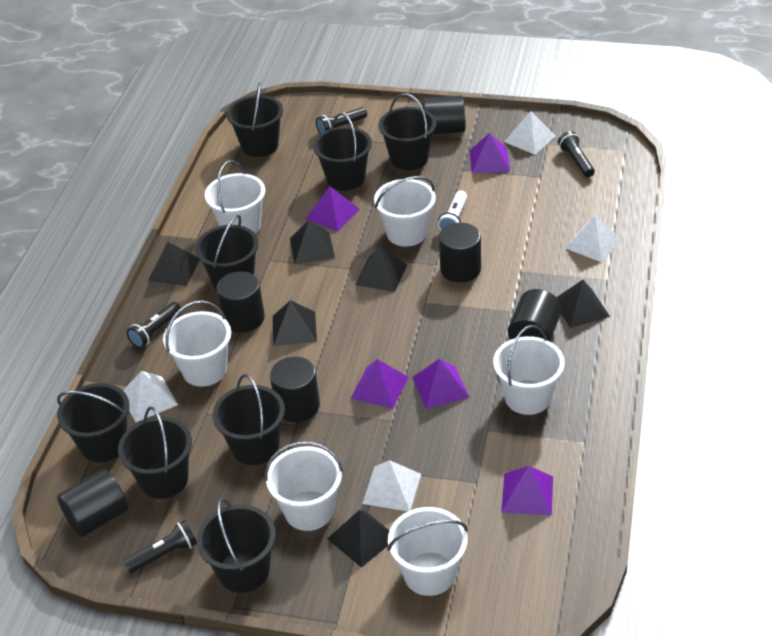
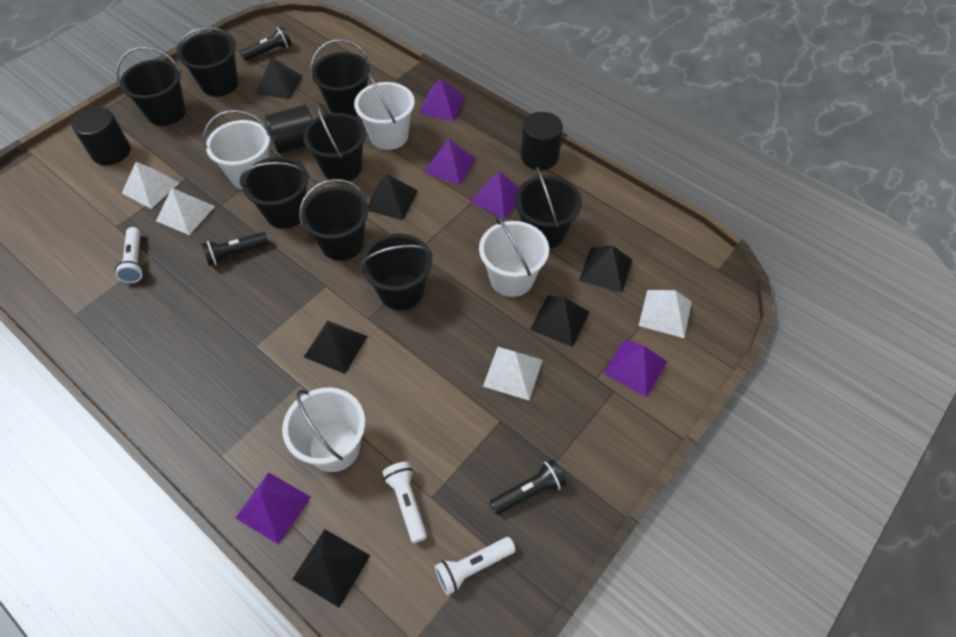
black cylinder: 6 -> 3
black flashlight: 4 -> 3
white bucket: 6 -> 4
white flashlight: 1 -> 3

